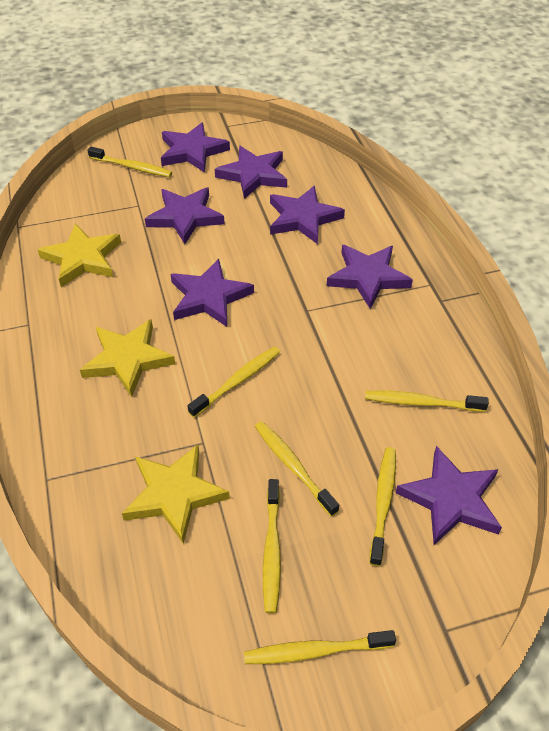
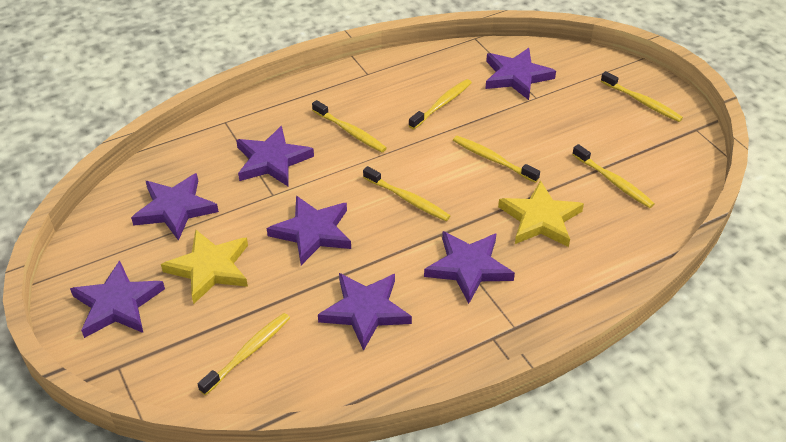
yellow star: 3 -> 2

